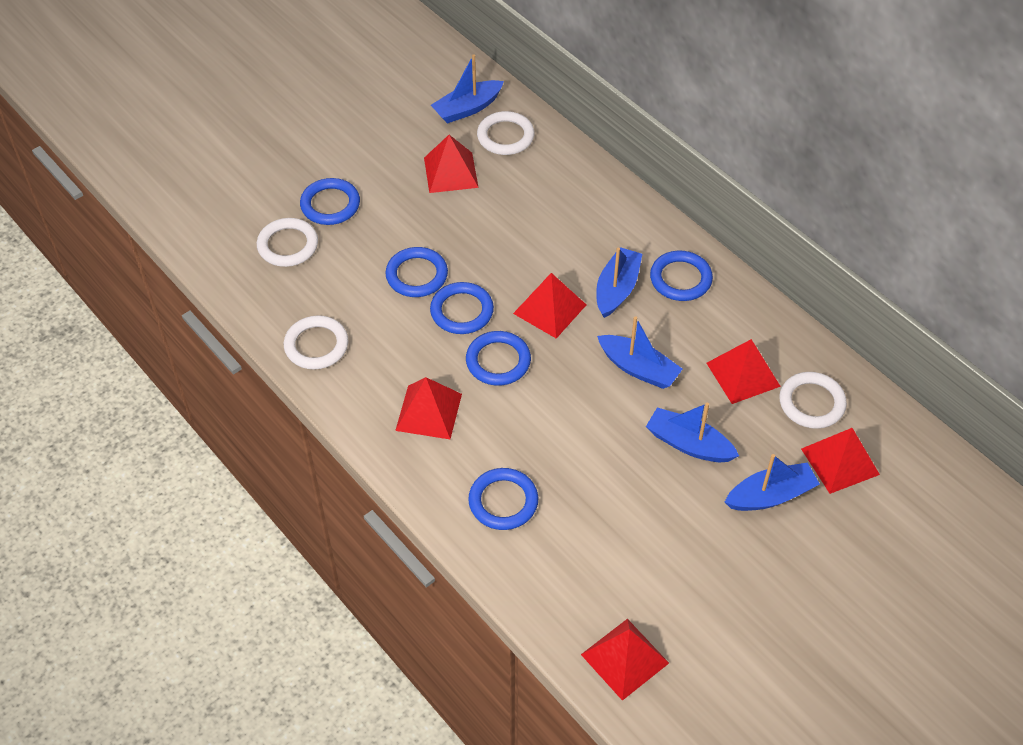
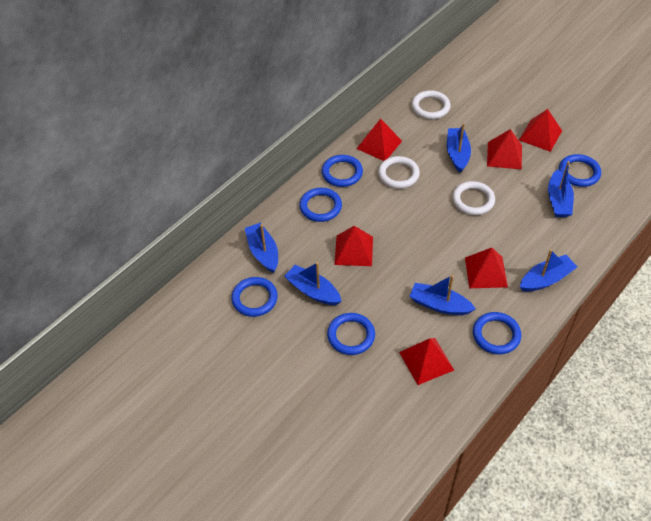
blue boat: 5 -> 6
white ring: 4 -> 3

